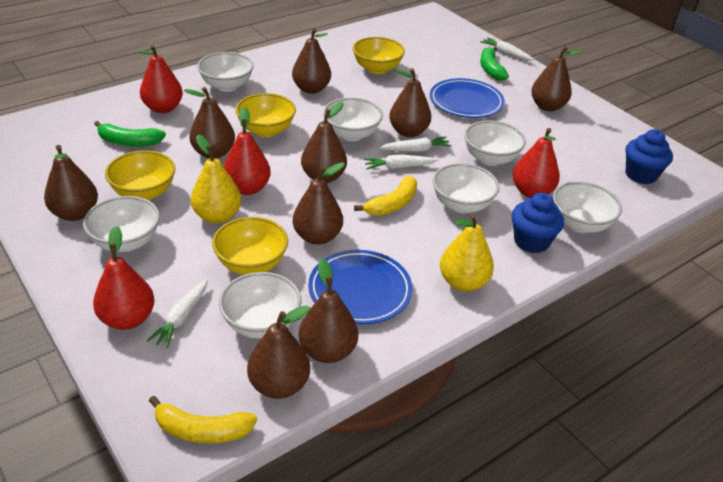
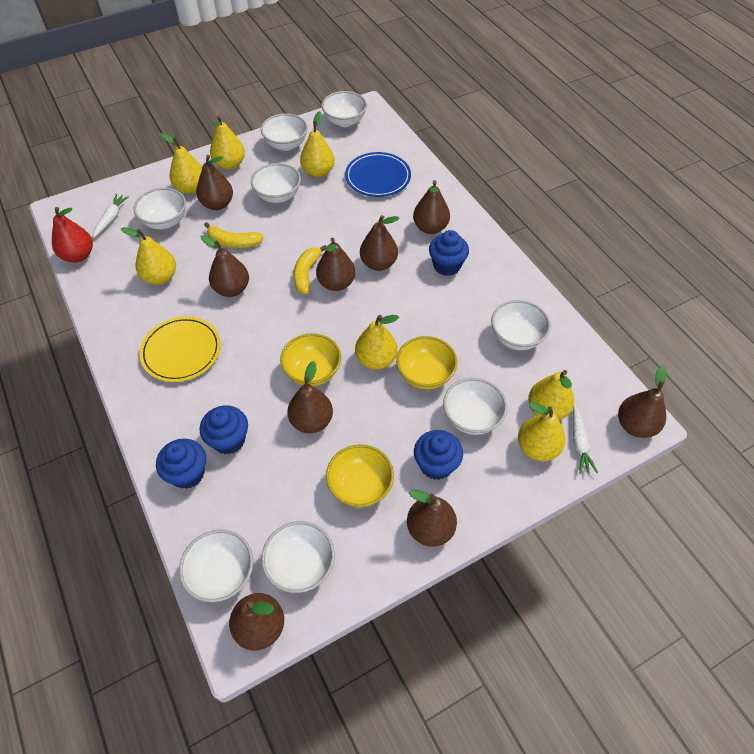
blue cupcake: 2 -> 4
blue plate: 2 -> 1
green banana: 2 -> 0
red pear: 4 -> 1
white bowl: 7 -> 8
white carrot: 4 -> 2
yellow bowl: 4 -> 3
yellow pear: 2 -> 7
yellow plate: 0 -> 1

